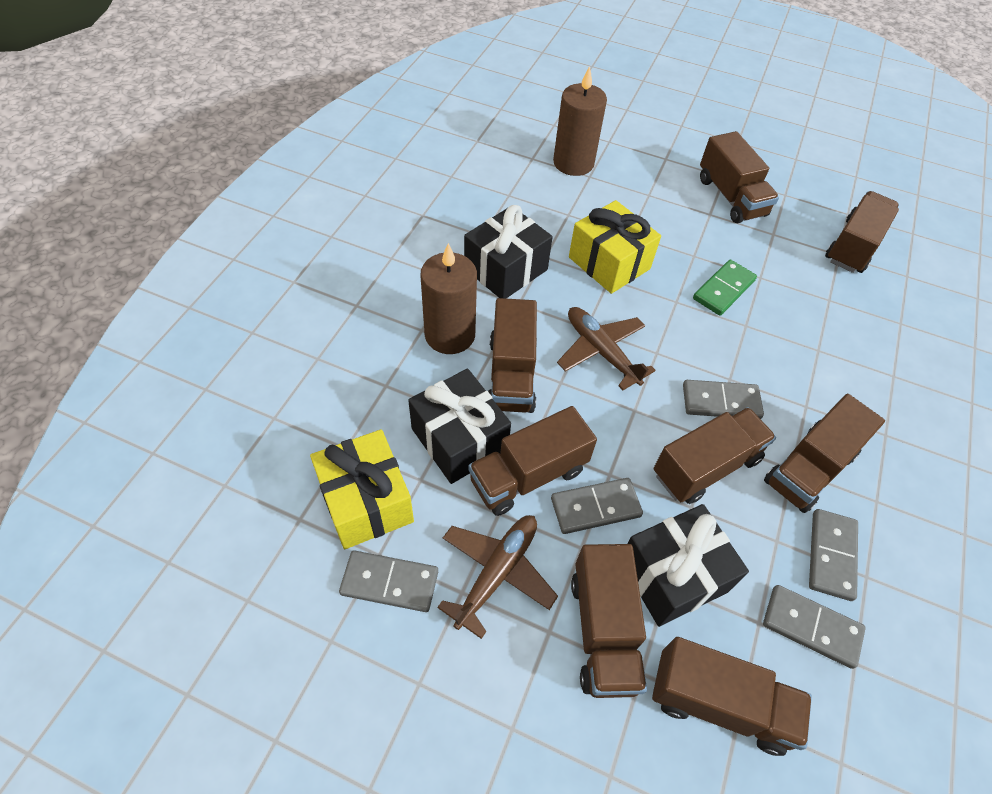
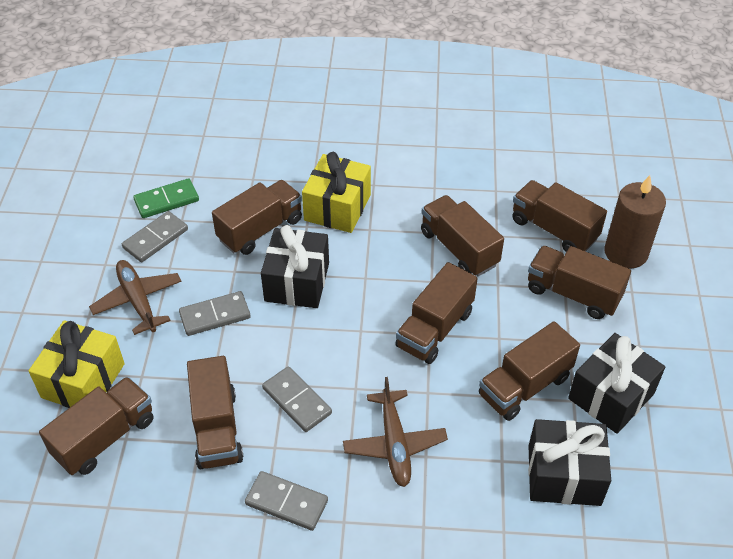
brown candle: 2 -> 1
grey domino: 5 -> 4

